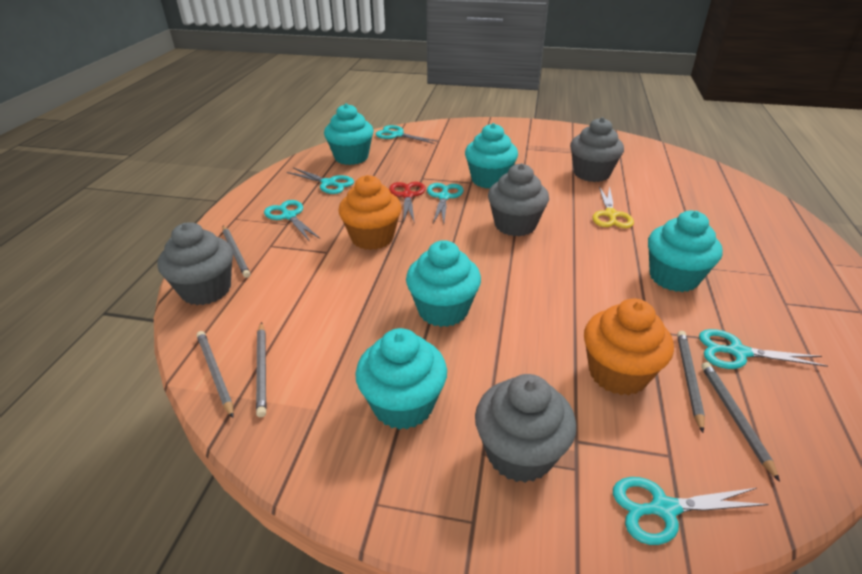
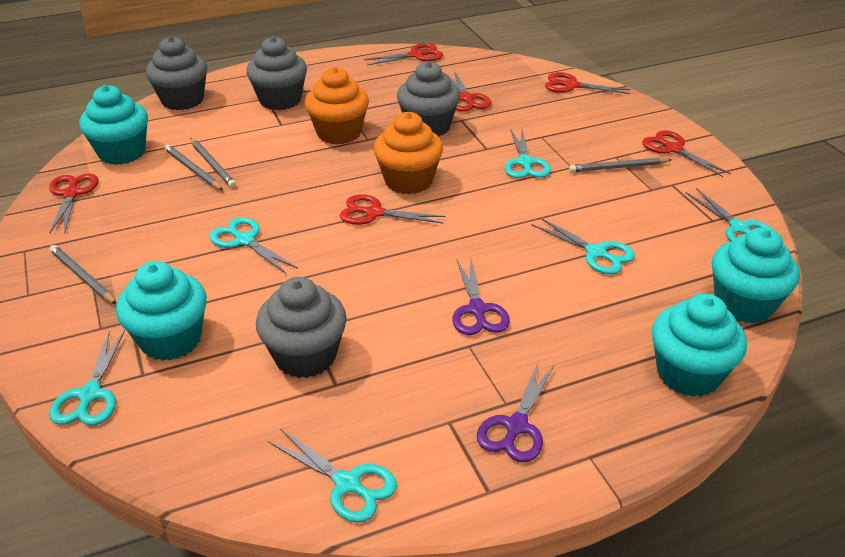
grey pencil: 5 -> 4
purple scissors: 0 -> 2
red scissors: 1 -> 6
turquoise cupcake: 5 -> 4
yellow scissors: 1 -> 0

